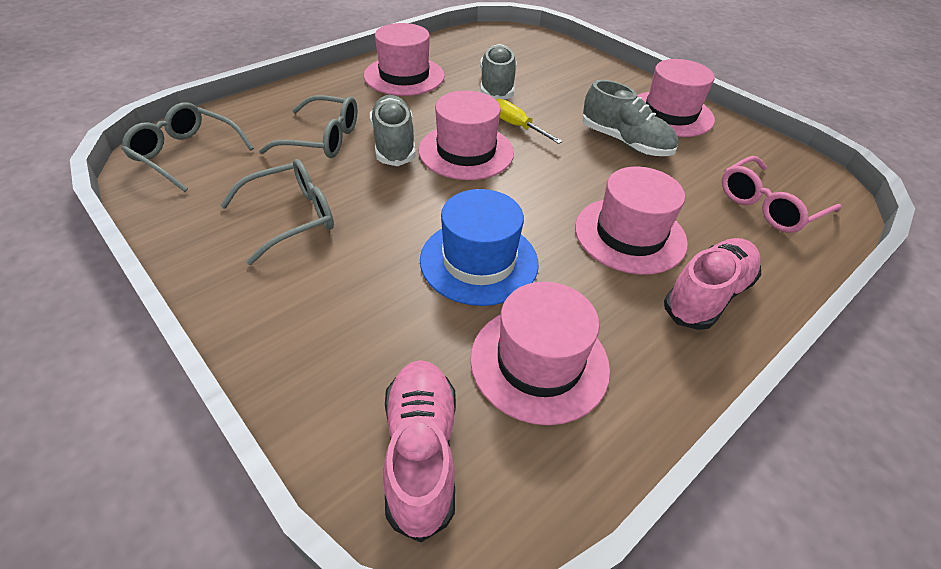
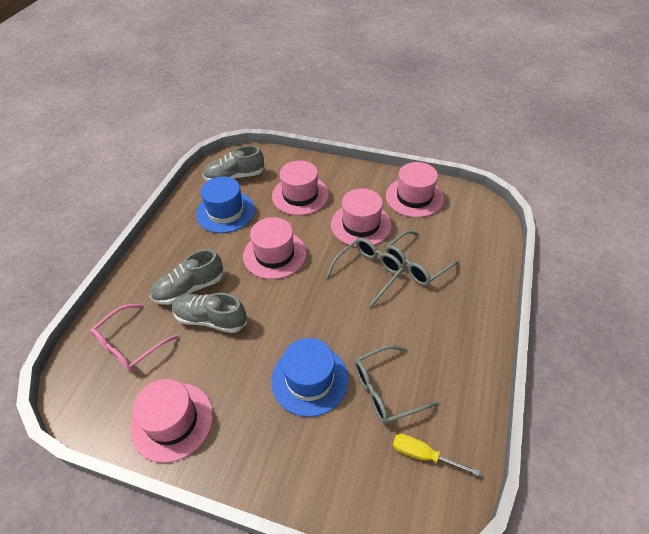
blue hat: 1 -> 2
pink shoe: 2 -> 0

